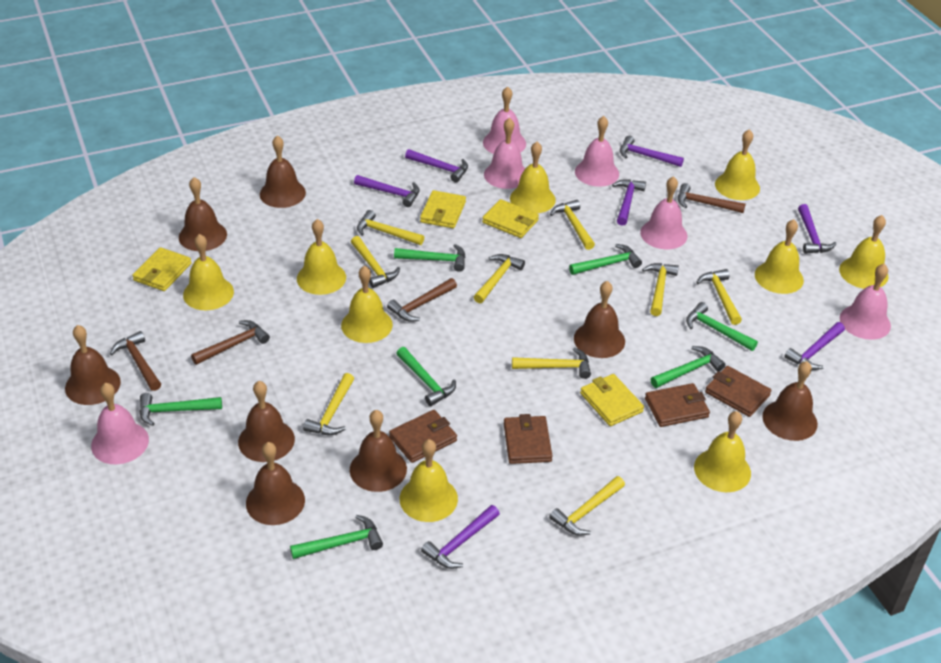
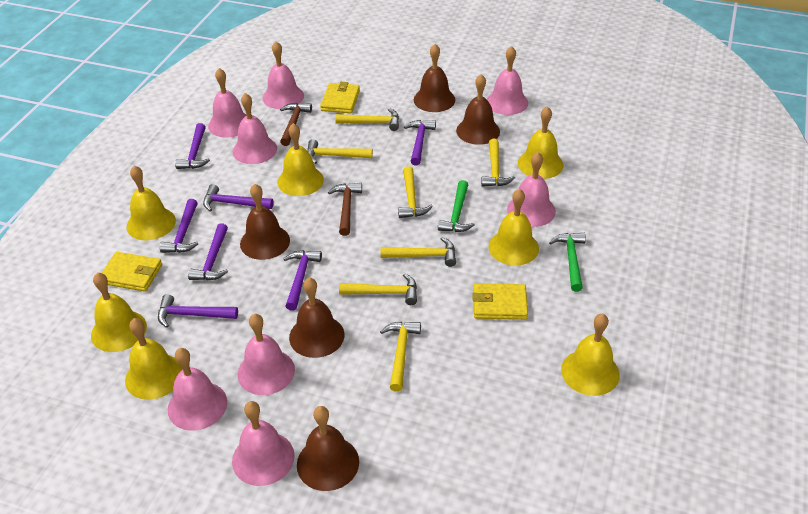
brown bell: 8 -> 5
brown hammer: 4 -> 2
brown wallet: 4 -> 0
green hammer: 7 -> 2
pink bell: 6 -> 8
yellow bell: 9 -> 7
yellow hammer: 9 -> 7
yellow wallet: 4 -> 3

